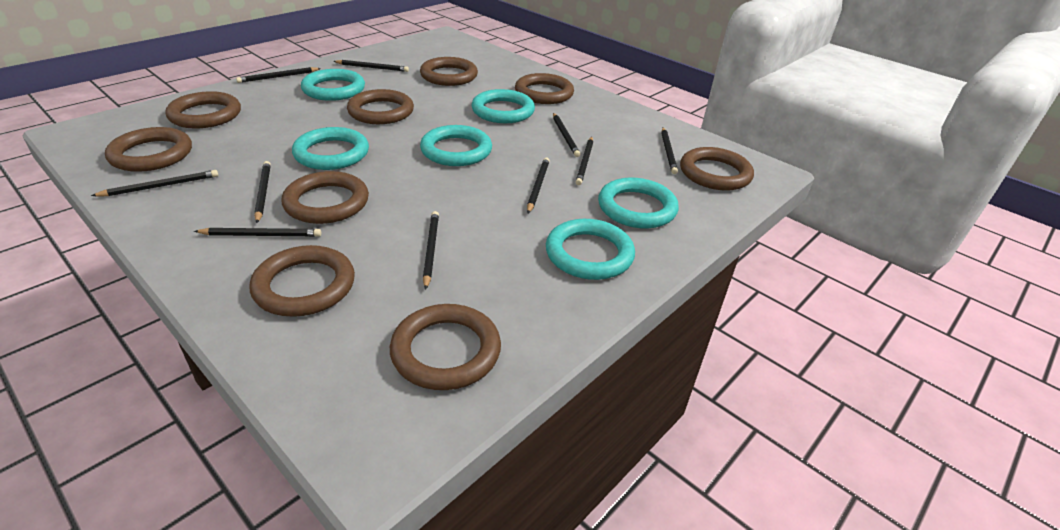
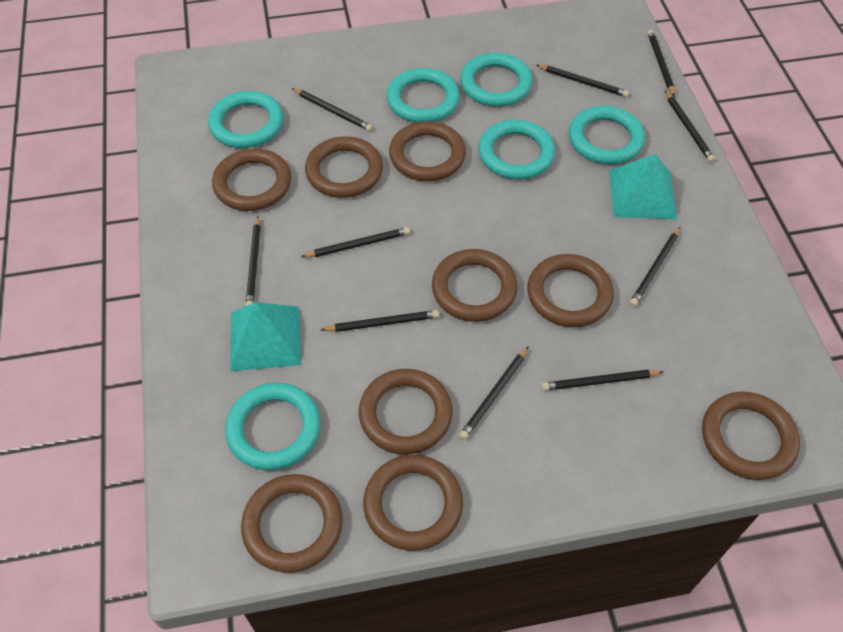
turquoise pyramid: 0 -> 2

